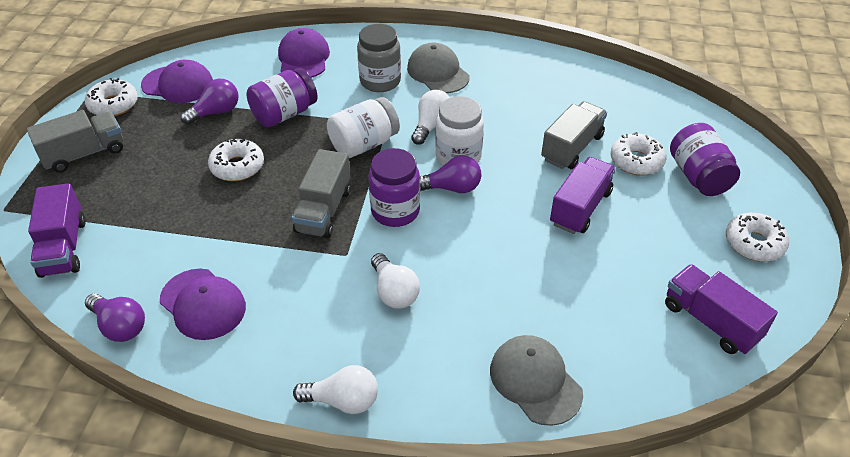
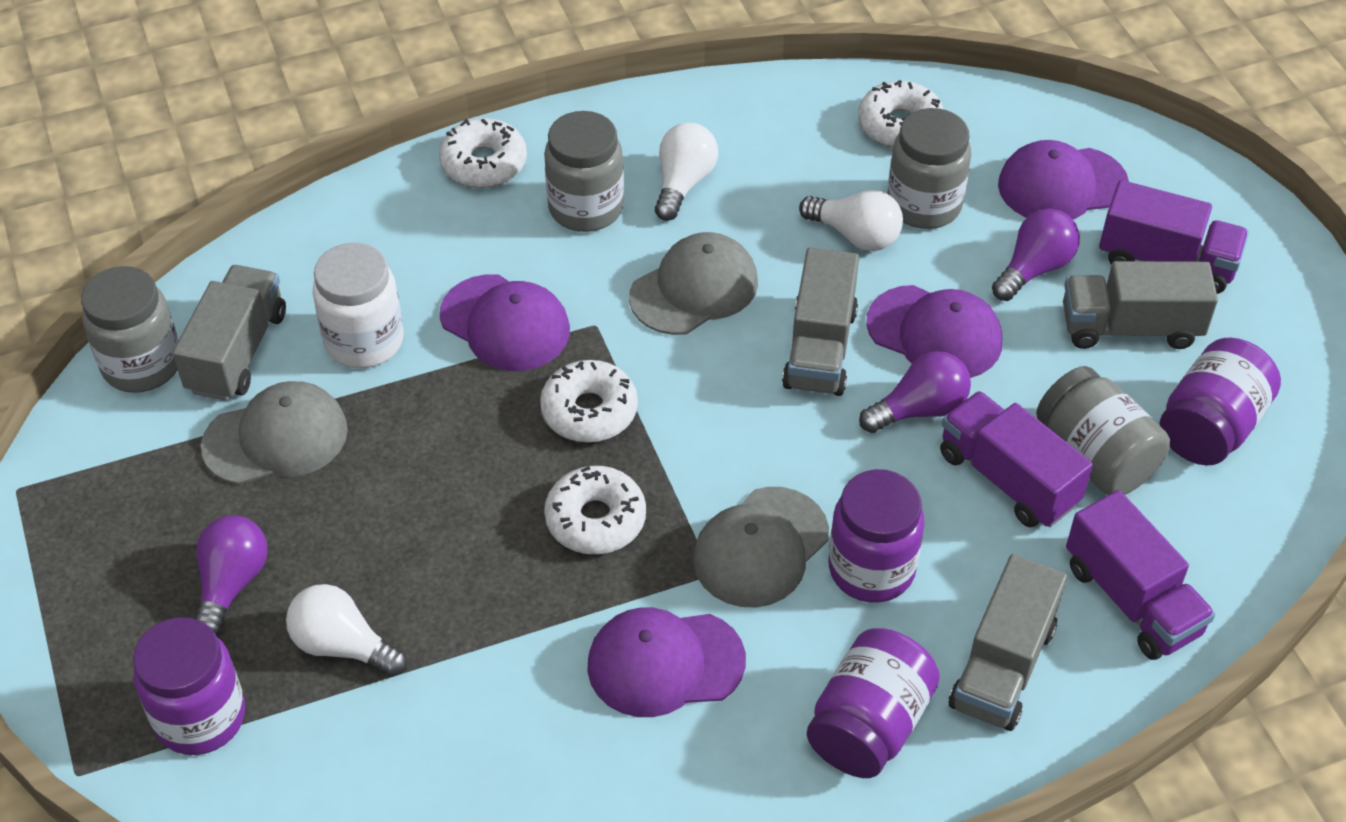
grey cap: 2 -> 3
grey jar: 1 -> 4
grey truck: 3 -> 4
purple cap: 3 -> 4
purple jar: 3 -> 4
white jar: 2 -> 1

